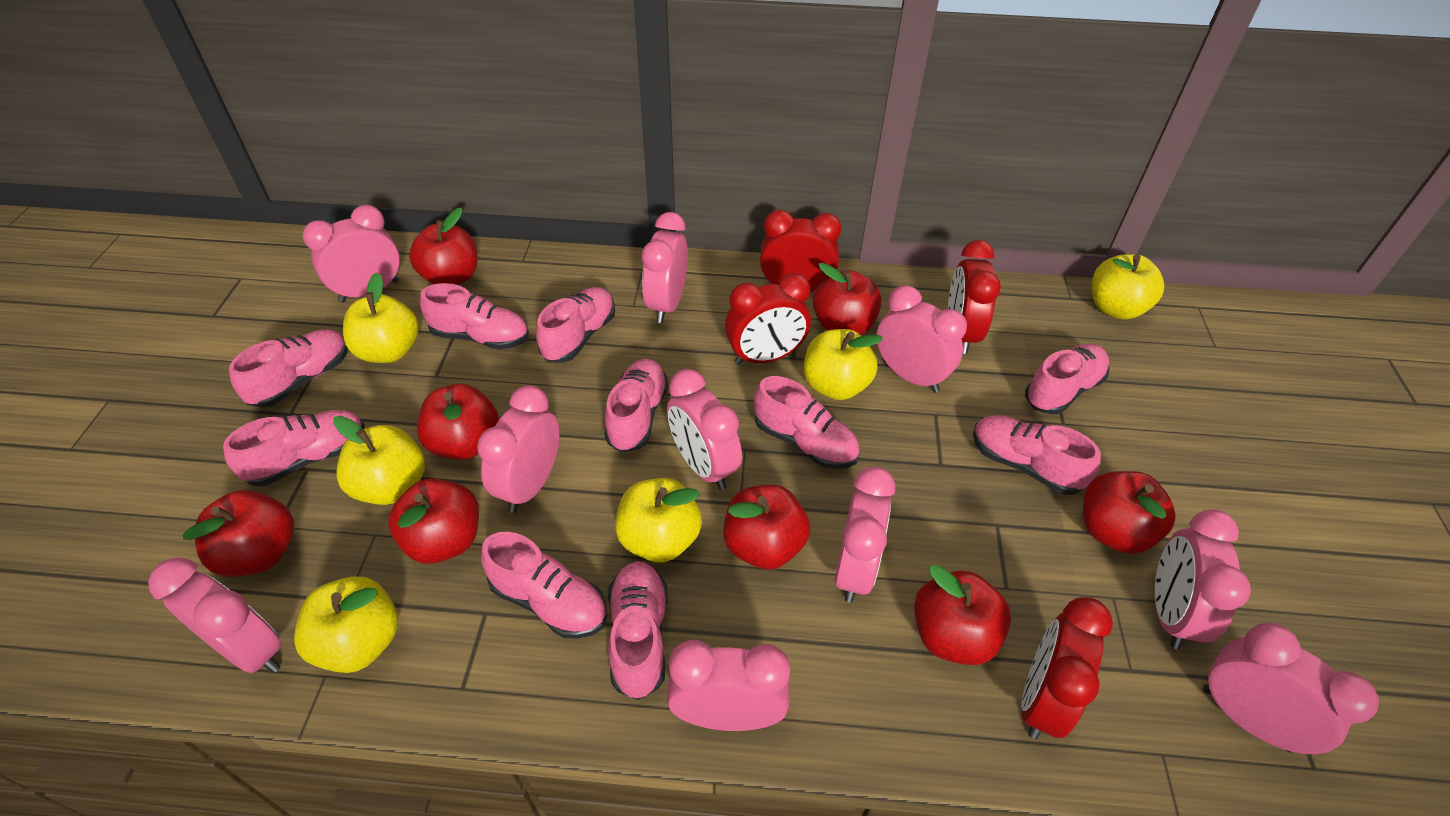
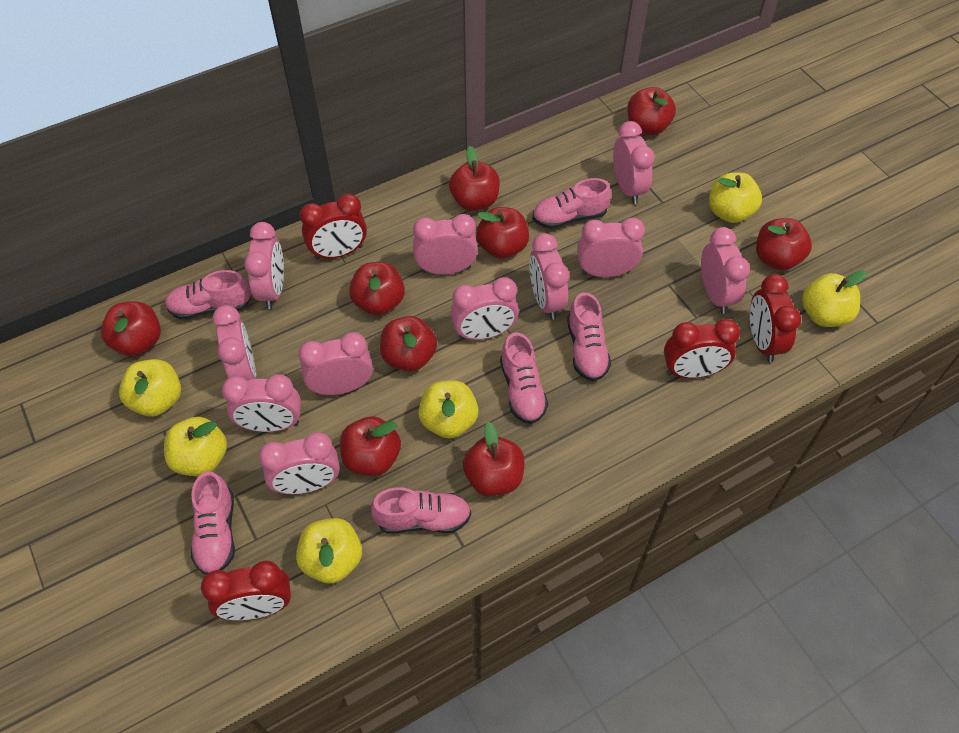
pink clock: 10 -> 11
pink shoe: 10 -> 6
red apple: 8 -> 9

